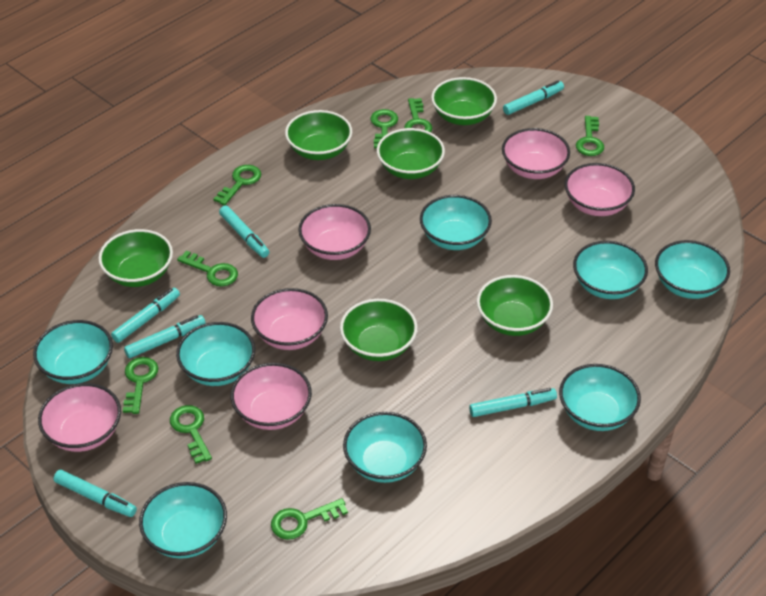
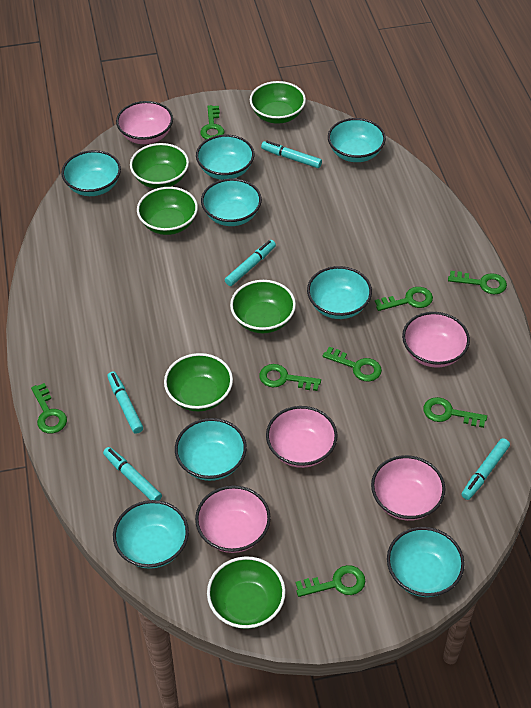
pink bowl: 6 -> 5
turquoise marker: 6 -> 5

